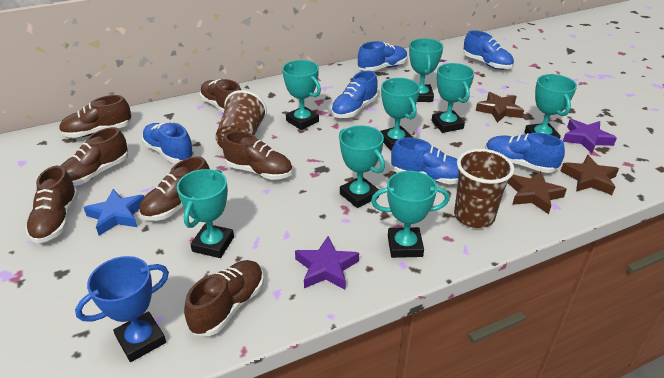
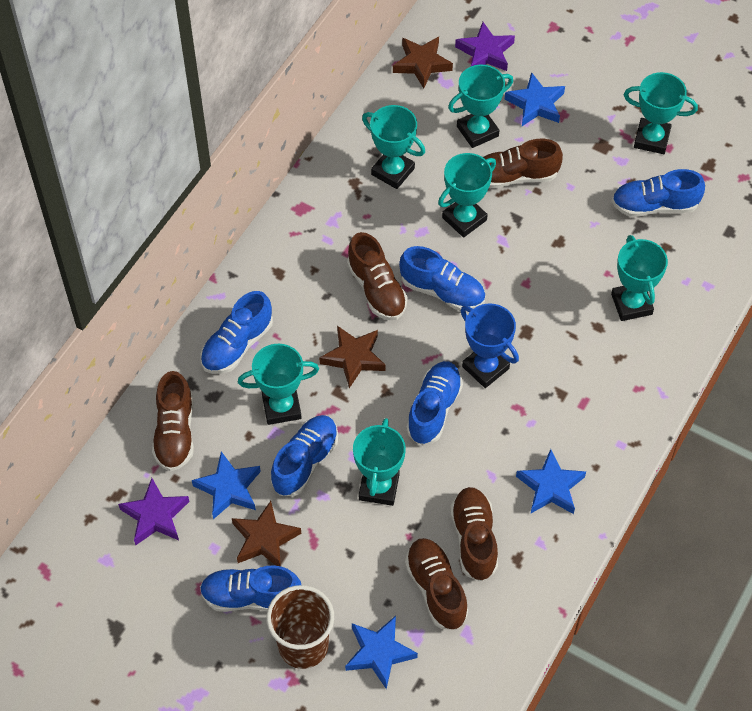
blue star: 1 -> 4
brown cup: 2 -> 1
brown shoe: 7 -> 5
turquoise trophy: 8 -> 7

